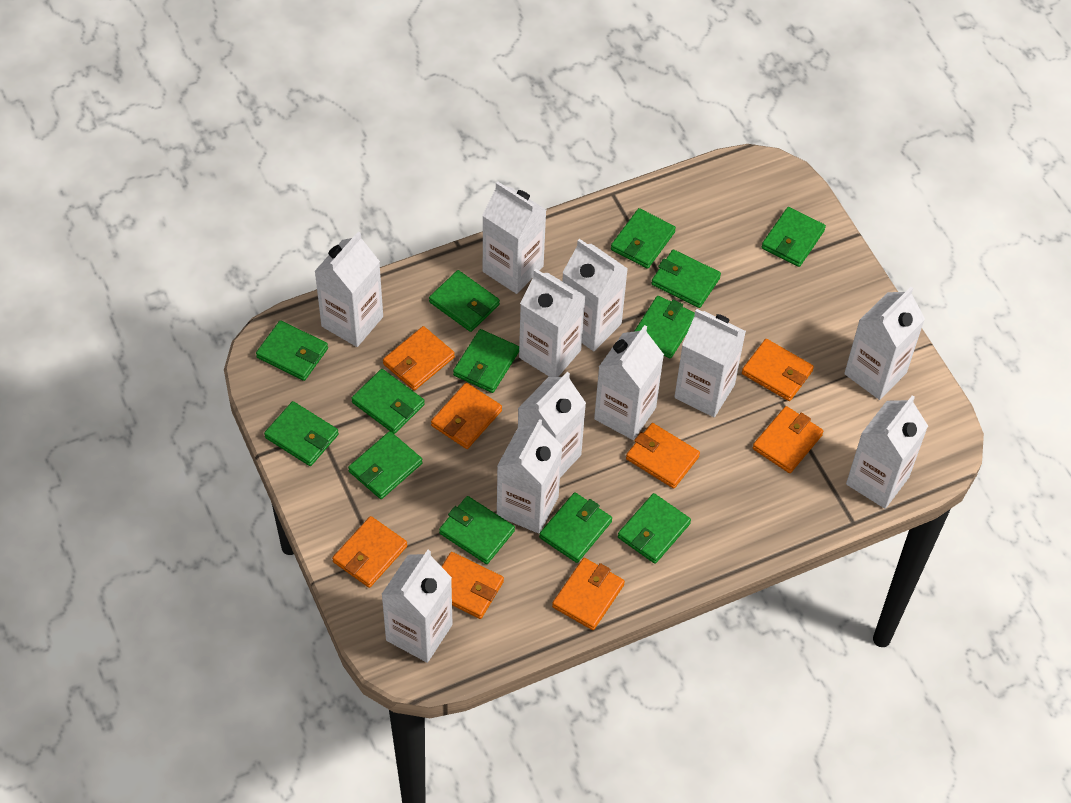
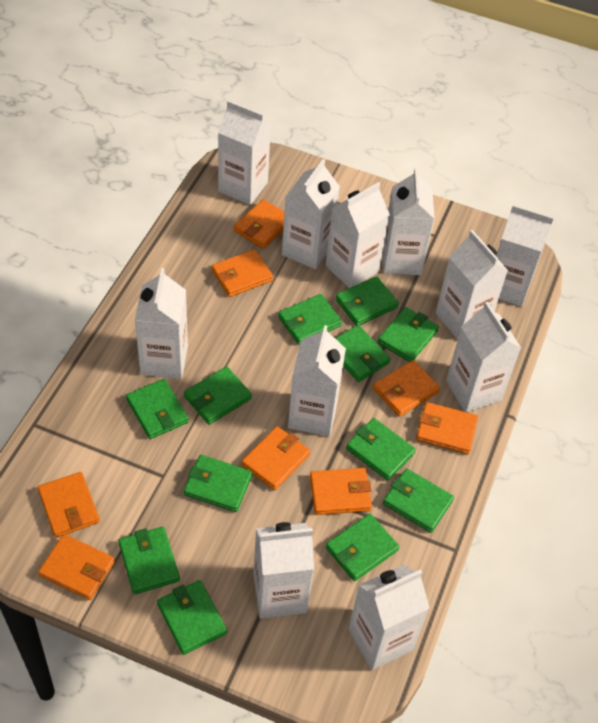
green wallet: 13 -> 12

